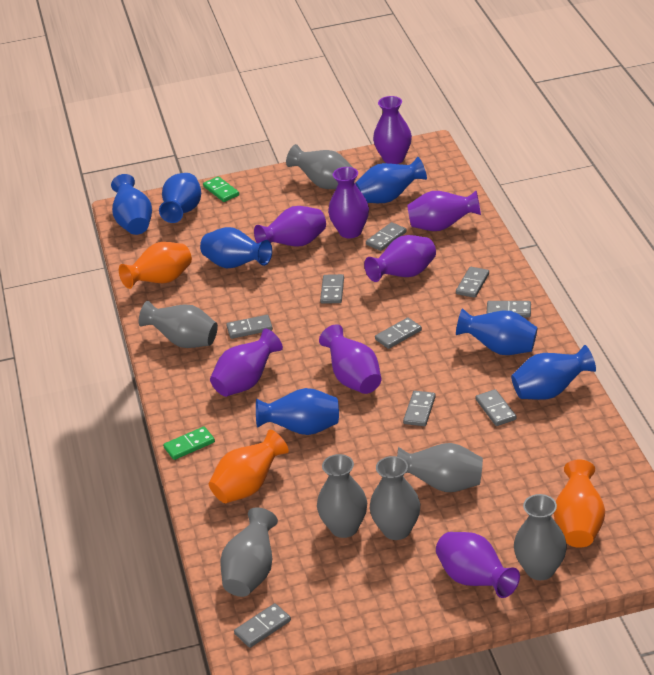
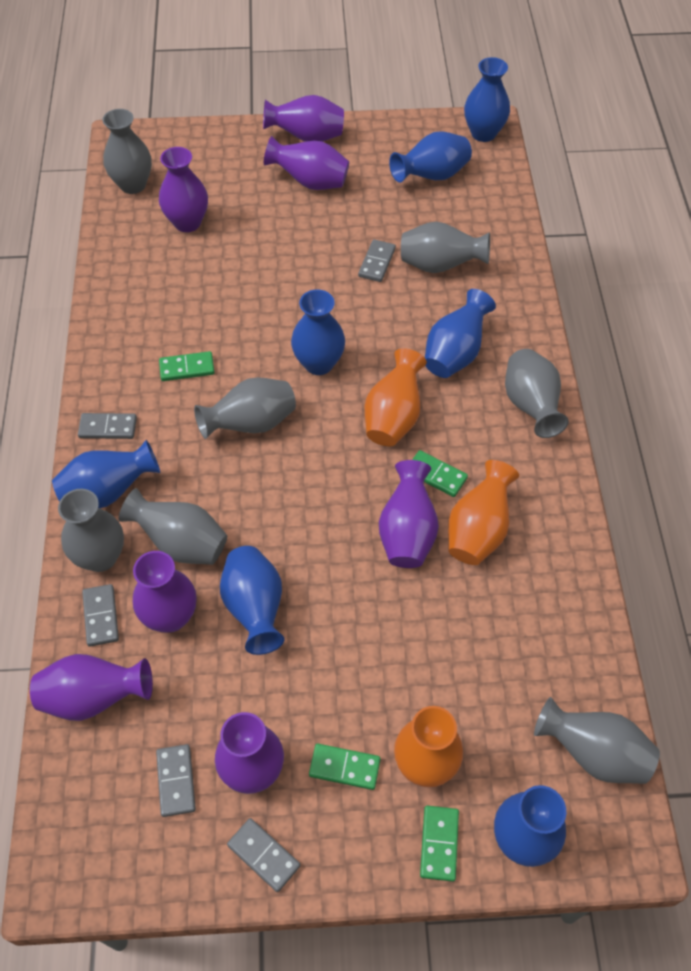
green domino: 2 -> 4
grey domino: 9 -> 5
purple vase: 8 -> 7

